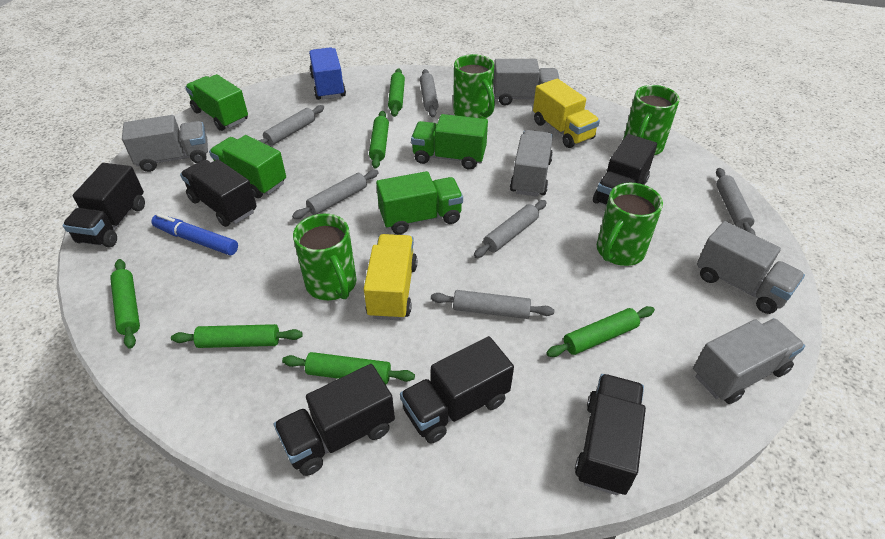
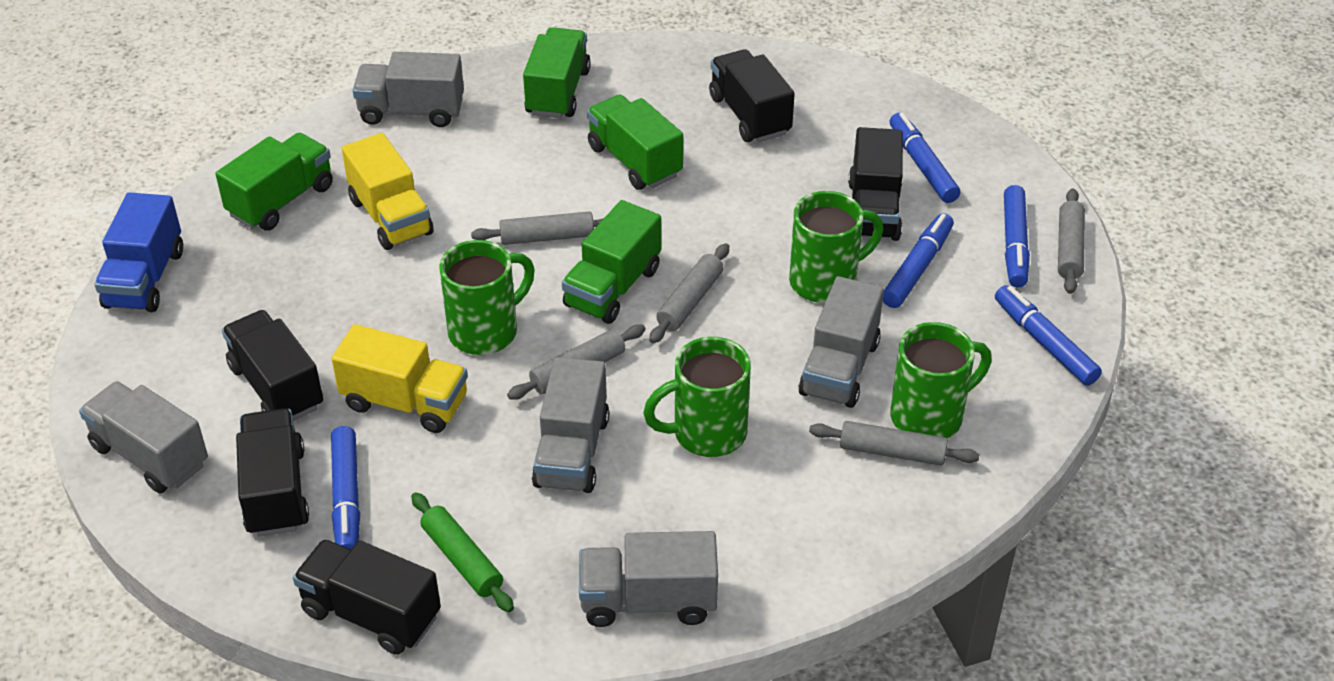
black truck: 6 -> 5
blue marker: 1 -> 5
green rolling pin: 6 -> 1
grey rolling pin: 6 -> 5

